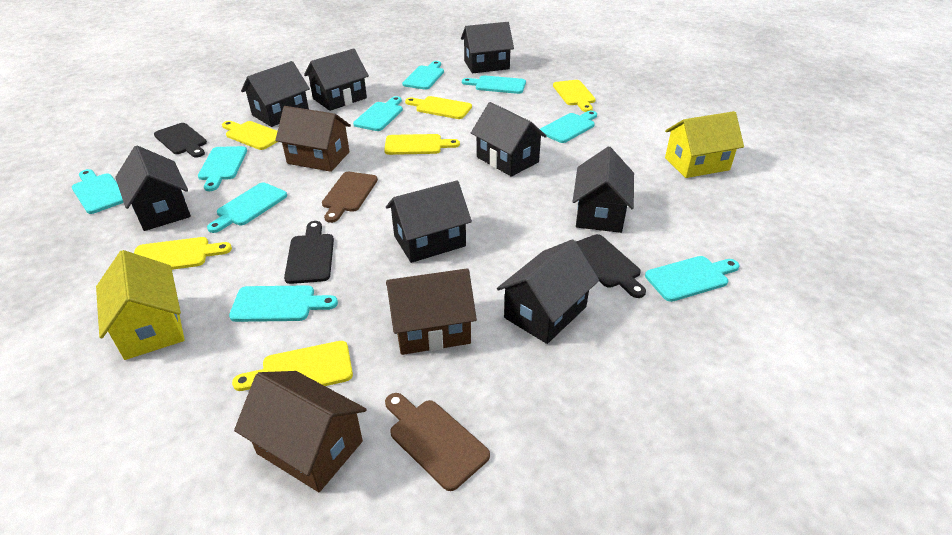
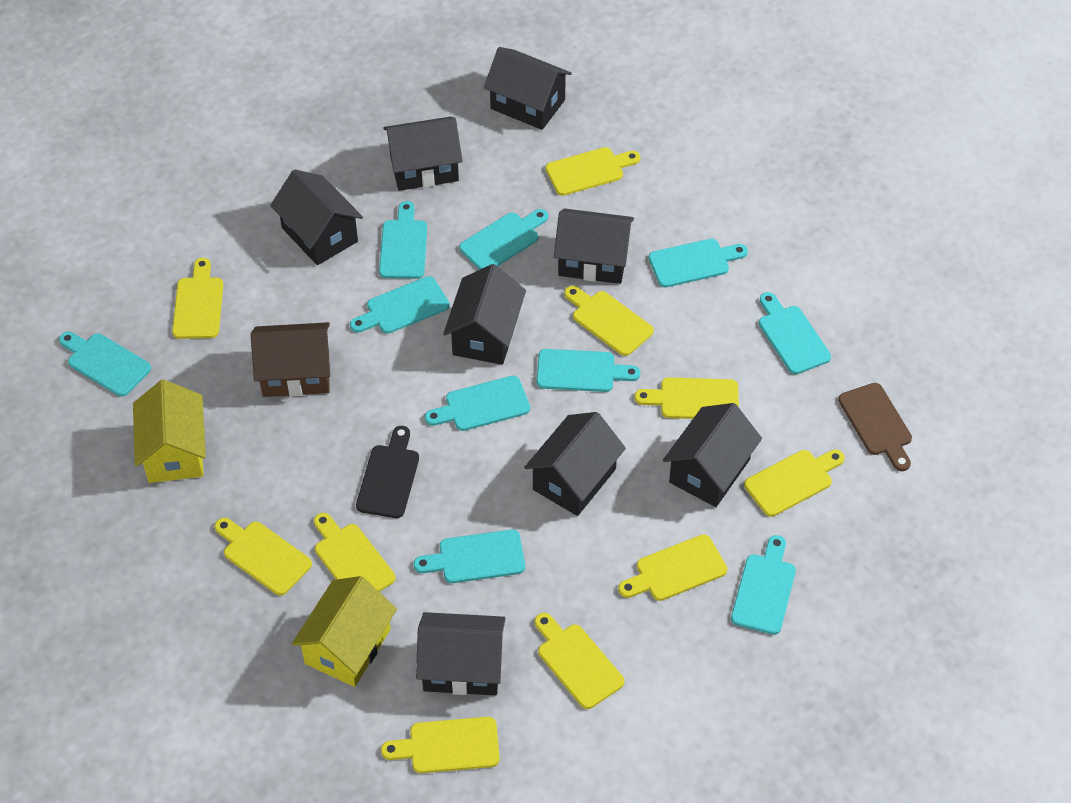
black cutting board: 3 -> 1
brown cutting board: 2 -> 1
brown house: 3 -> 1
turquoise cutting board: 9 -> 10
yellow cutting board: 6 -> 10

